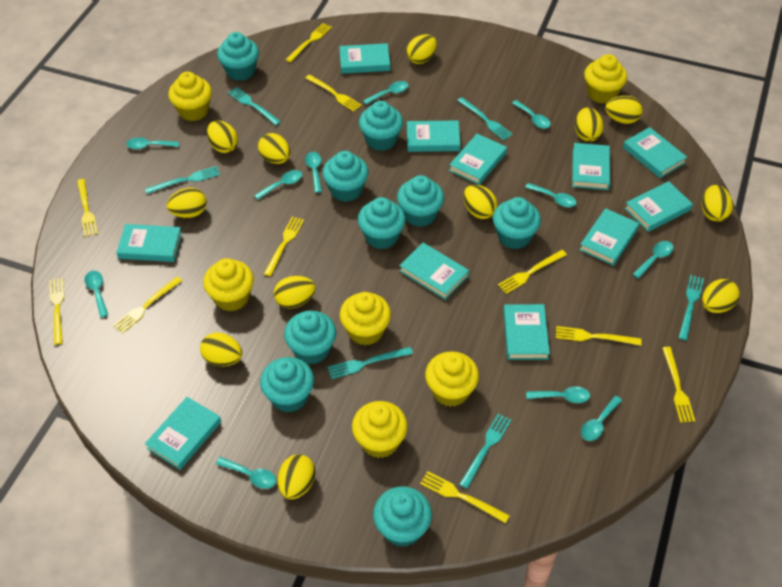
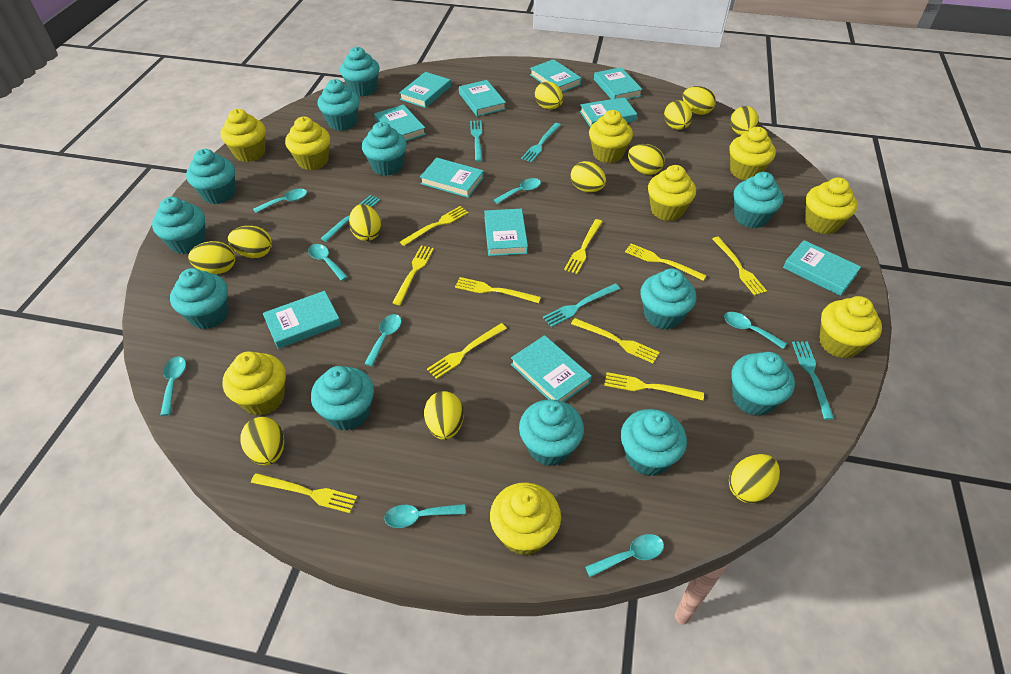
turquoise cupcake: 9 -> 12
turquoise fork: 6 -> 5
turquoise spoon: 11 -> 8
yellow cupcake: 6 -> 9

